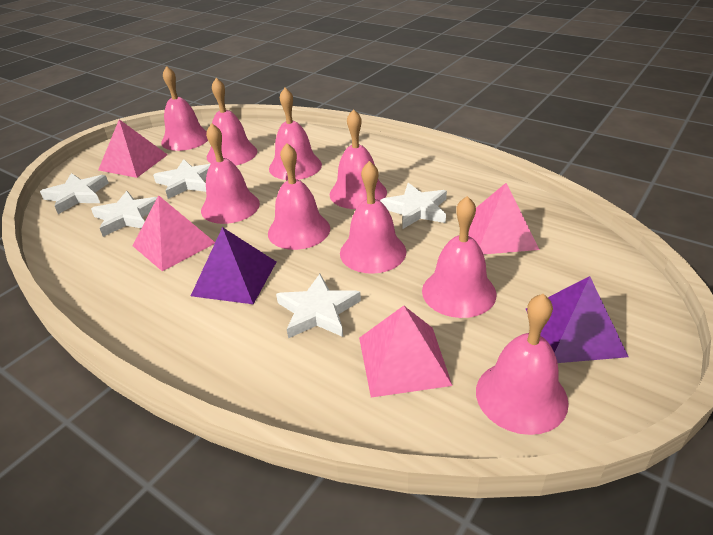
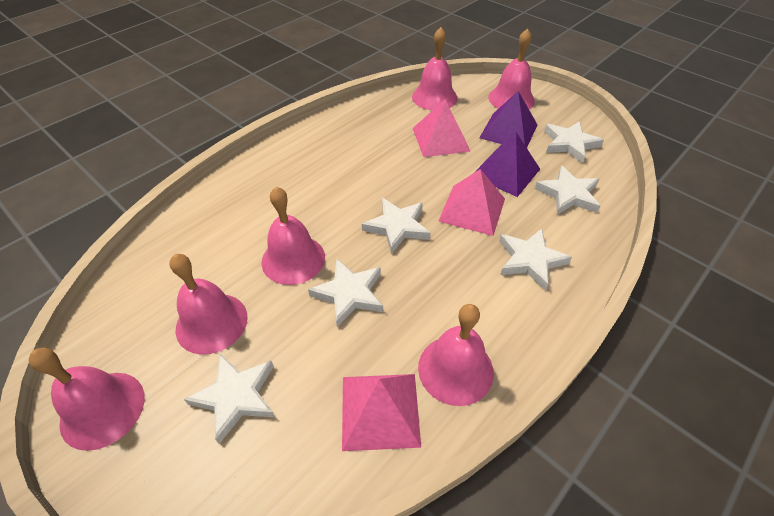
pink bell: 9 -> 6
pink pyramid: 4 -> 3
white star: 5 -> 6

